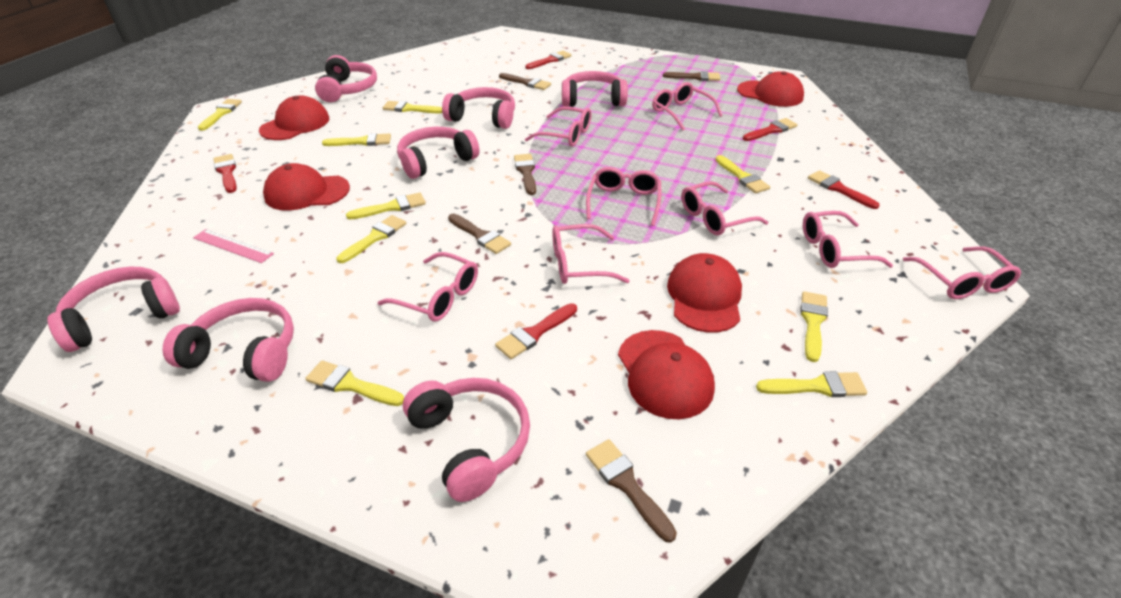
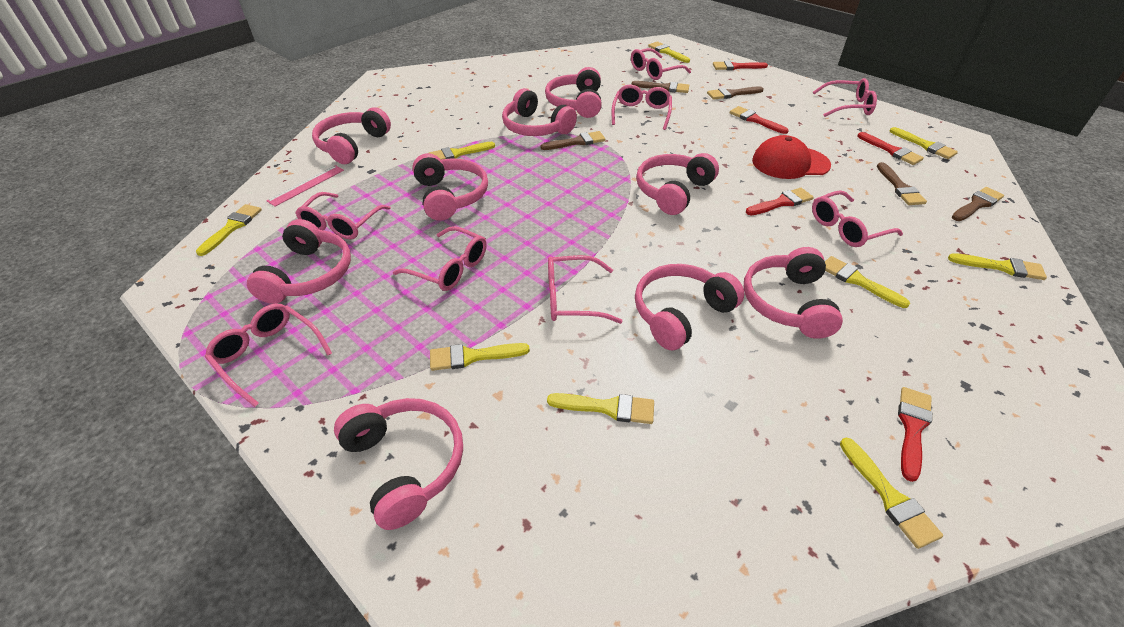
pink headphones: 7 -> 9
red cap: 5 -> 1

